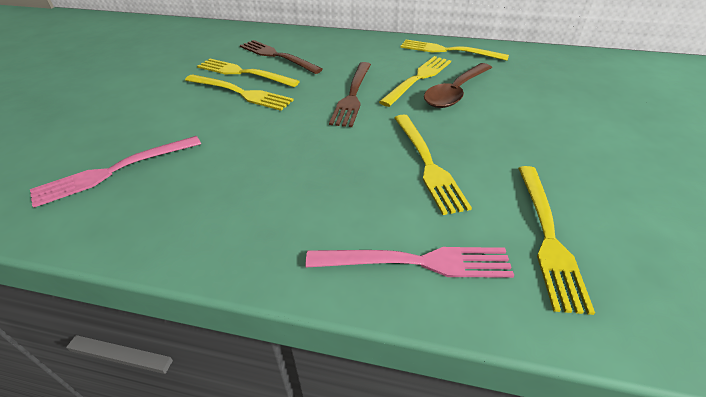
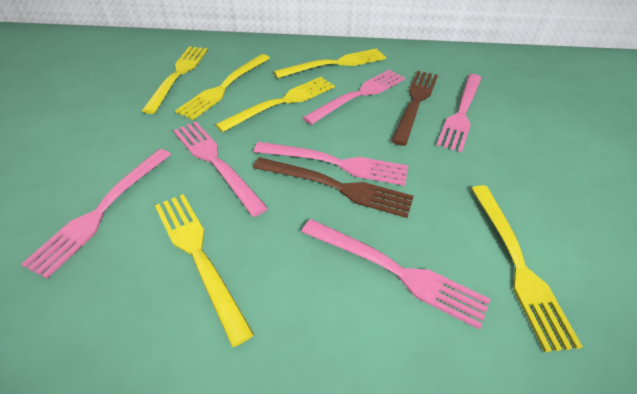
brown spoon: 1 -> 0
pink fork: 2 -> 6

